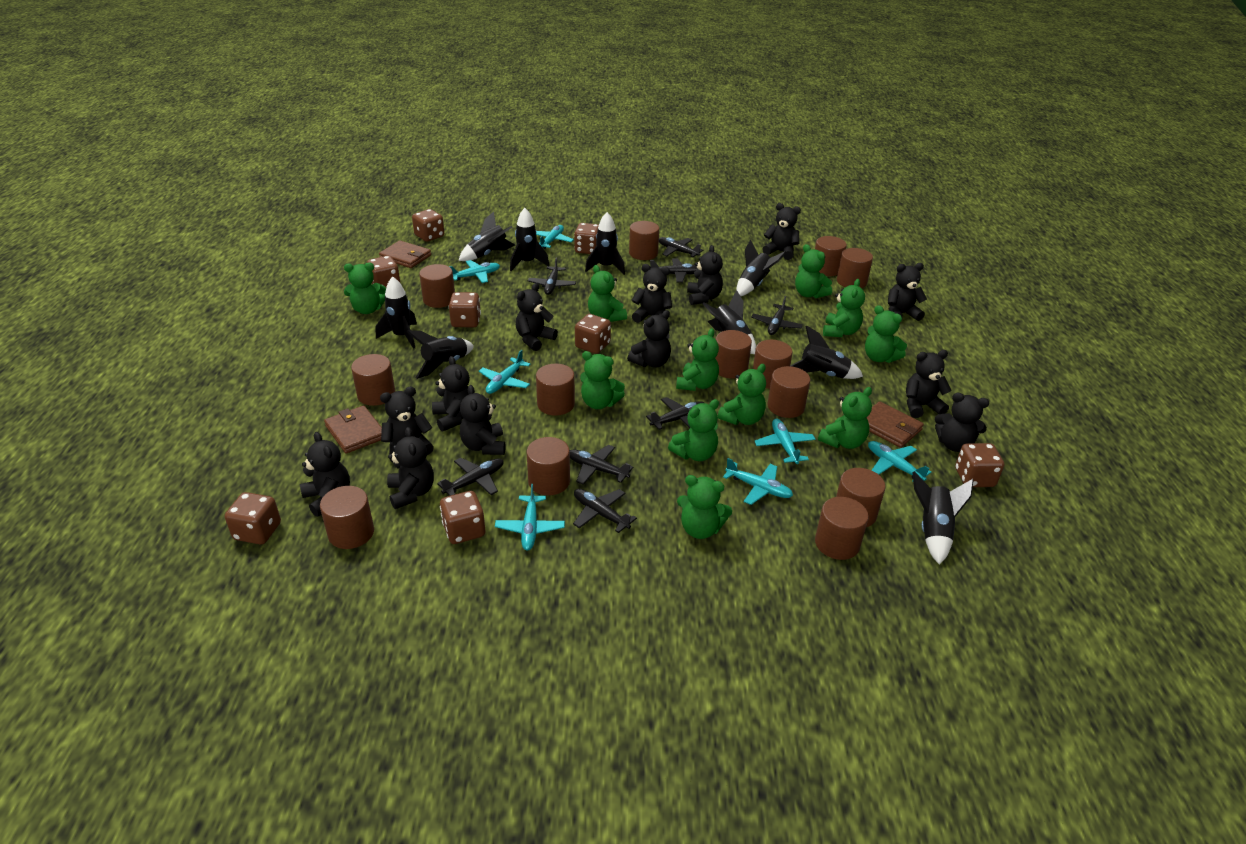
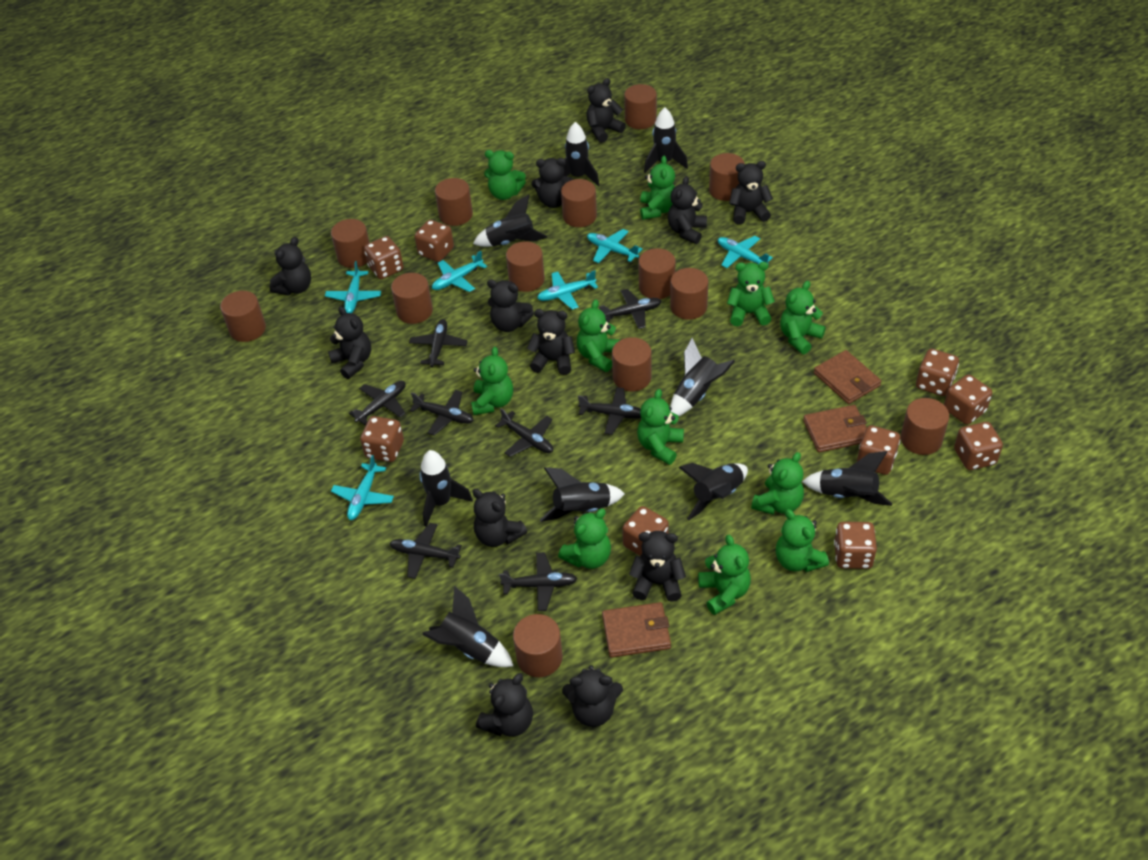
black teddy bear: 13 -> 12
brown dice: 8 -> 9
turquoise plane: 7 -> 6

